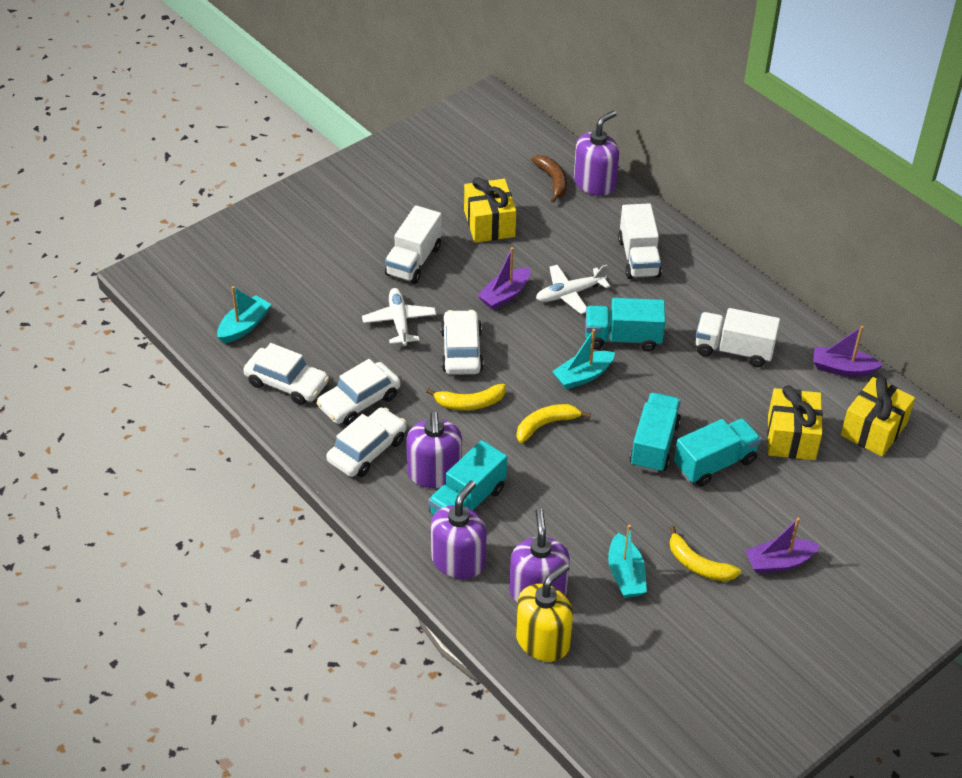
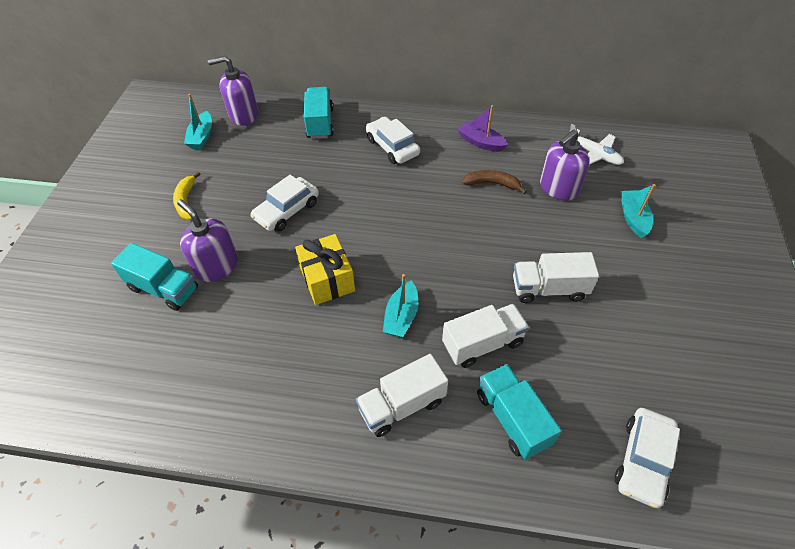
purple boat: 3 -> 1
purple soap dispenser: 4 -> 3
turquoise truck: 4 -> 3
white car: 4 -> 3
white plane: 2 -> 1
yellow banana: 3 -> 1
yellow gift: 3 -> 1
yellow soap dispenser: 1 -> 0

